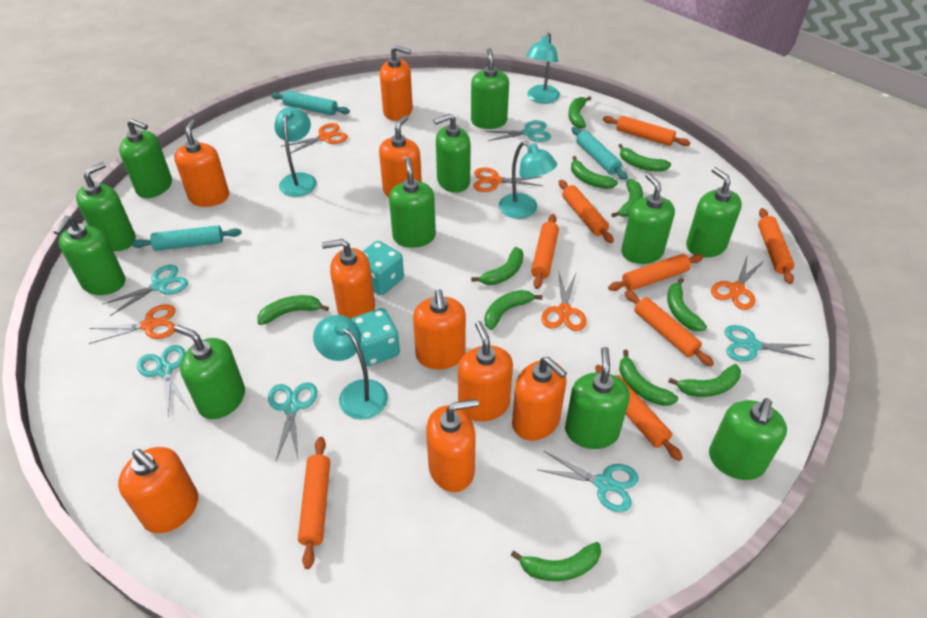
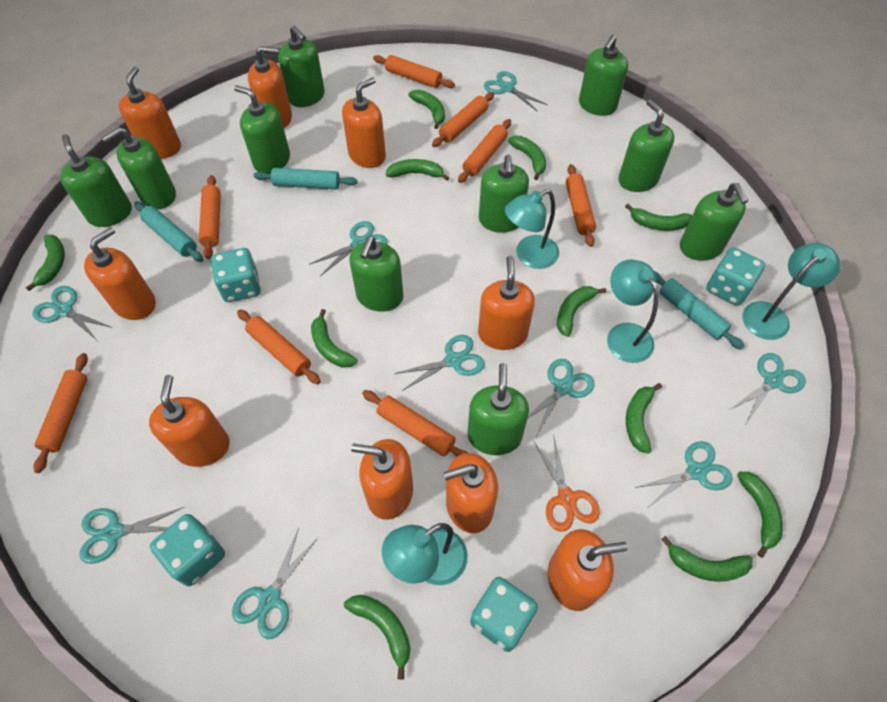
green soap dispenser: 11 -> 10
orange scissors: 5 -> 1
turquoise dice: 2 -> 4
turquoise scissors: 6 -> 9

